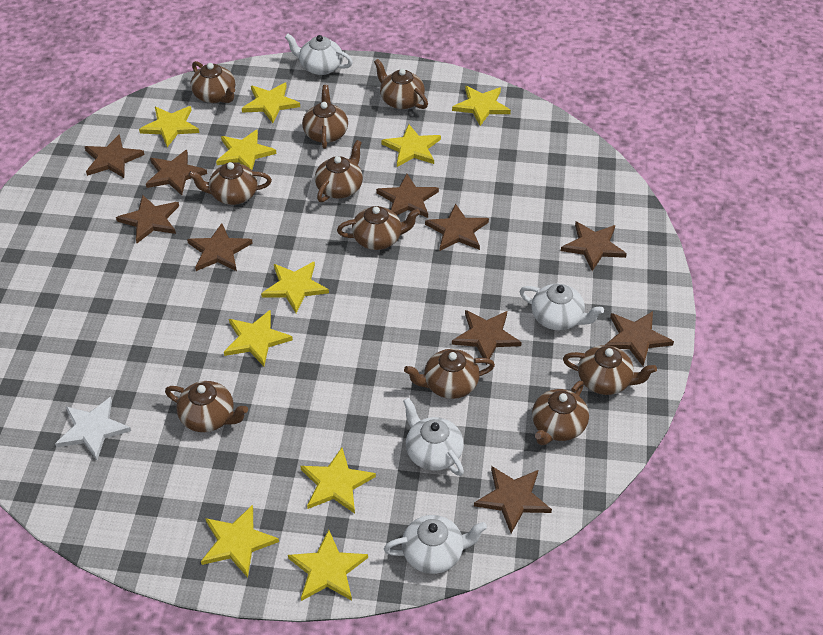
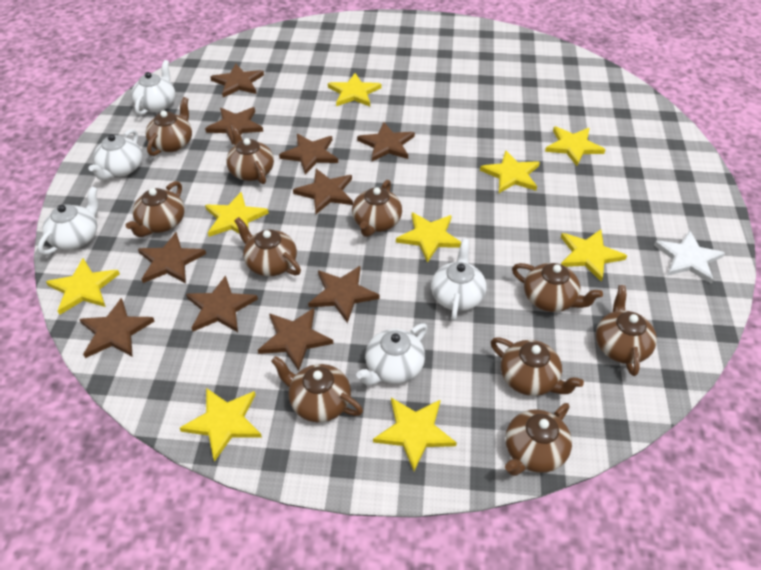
white teapot: 4 -> 5
yellow star: 10 -> 9

